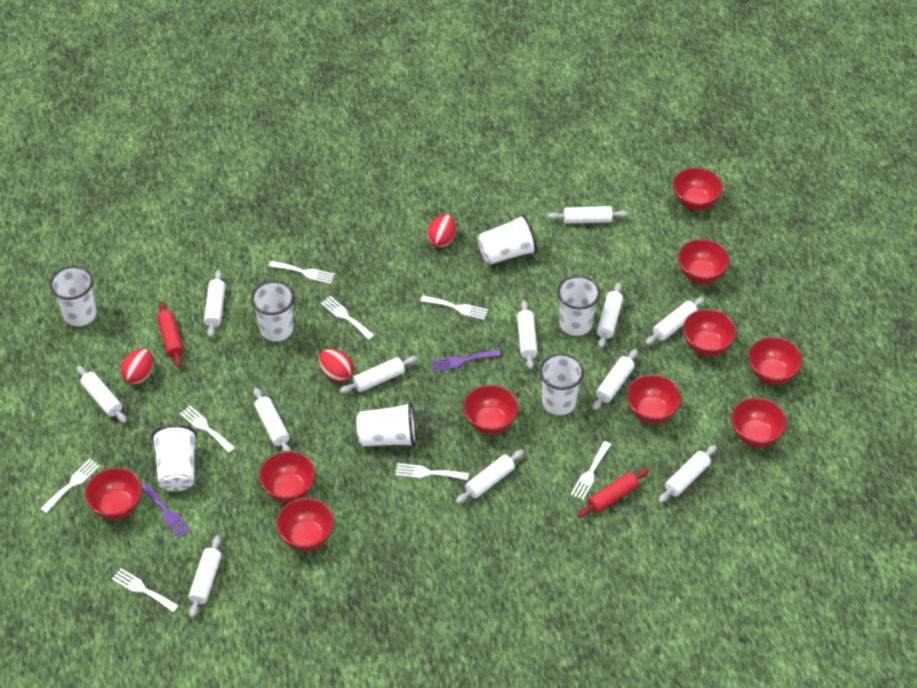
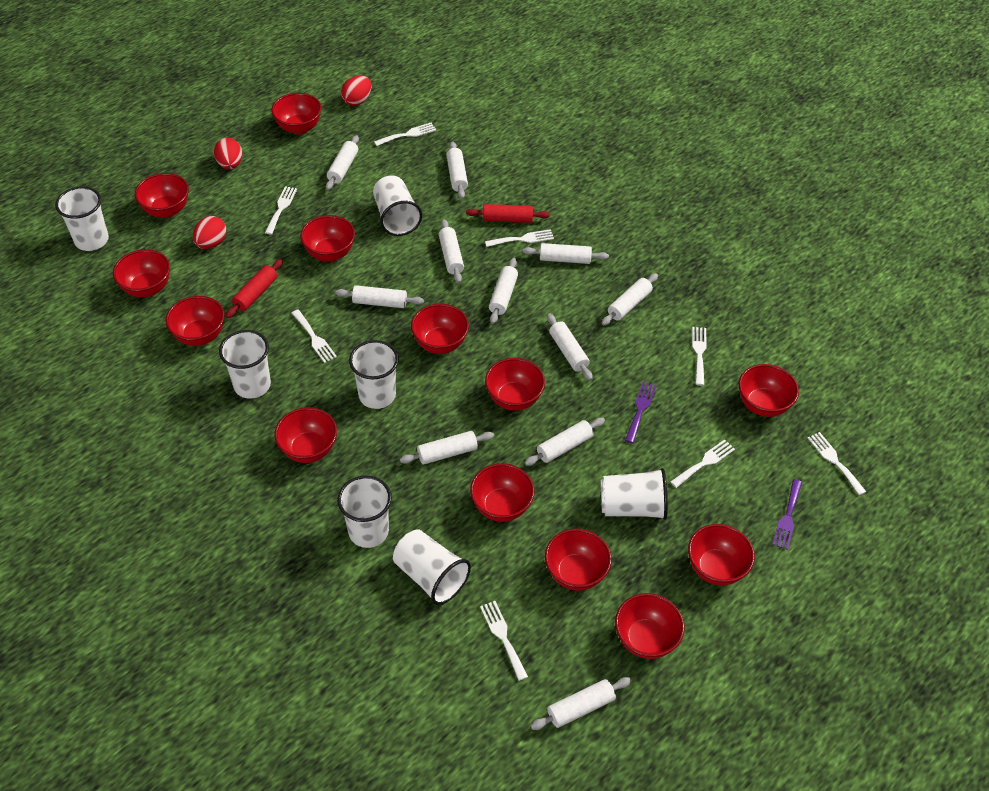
red bowl: 10 -> 13
white rolling pin: 12 -> 11

